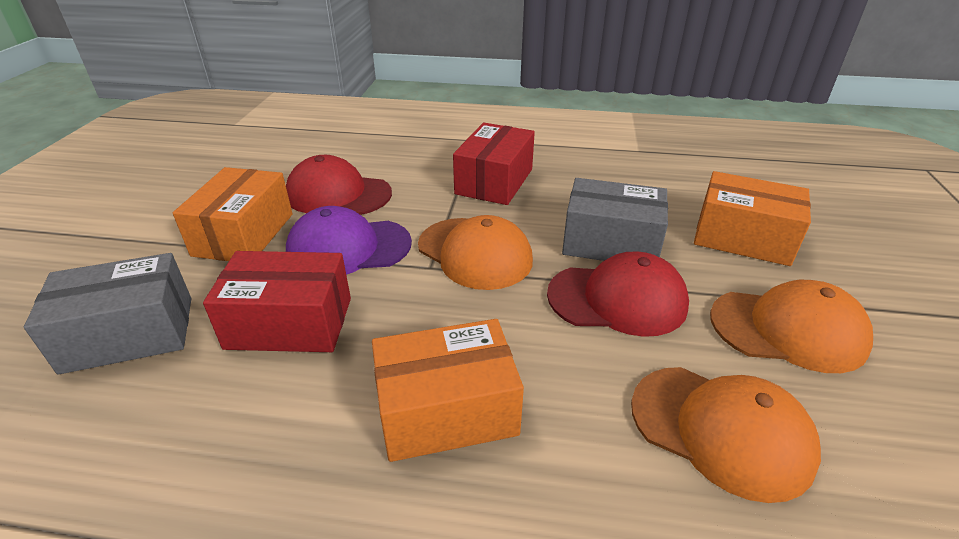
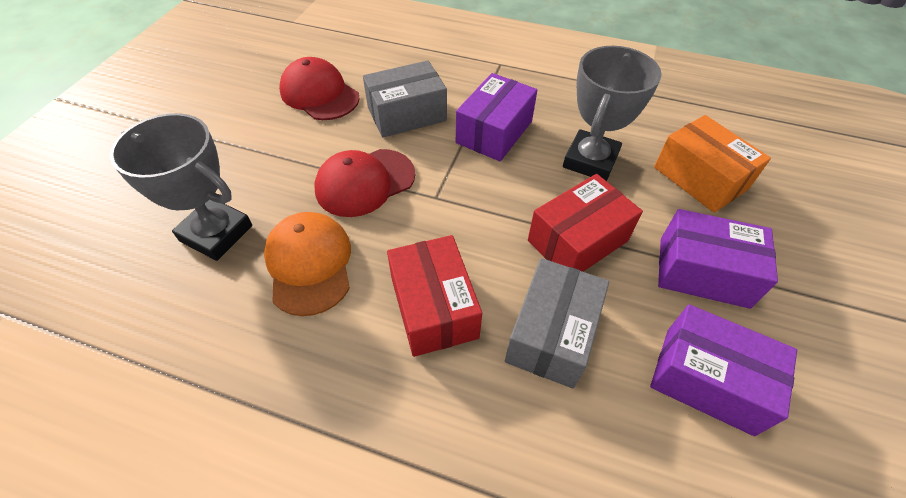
grey trophy: 0 -> 2
orange box: 3 -> 1
orange cap: 3 -> 1
purple box: 0 -> 3
purple cap: 1 -> 0

